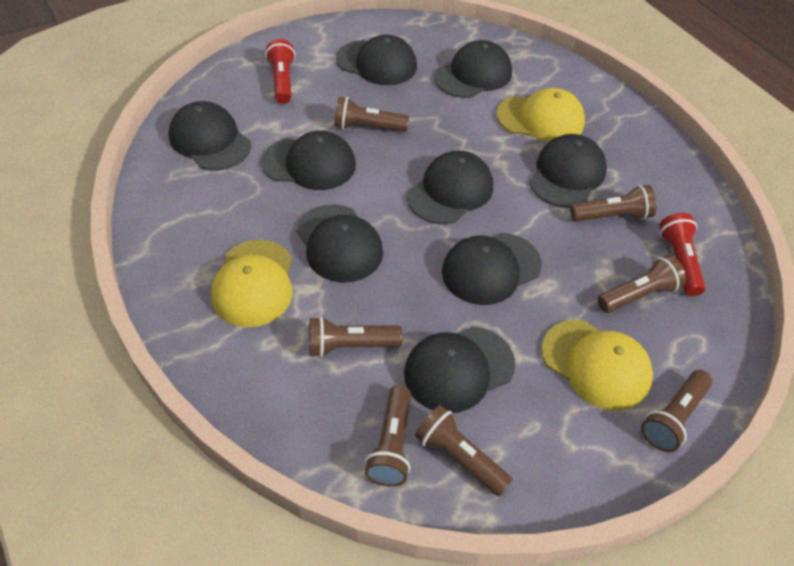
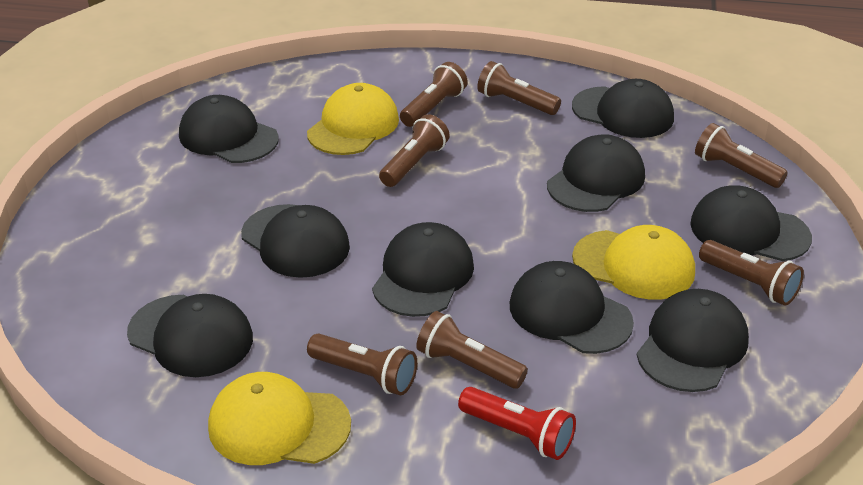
red flashlight: 2 -> 1

